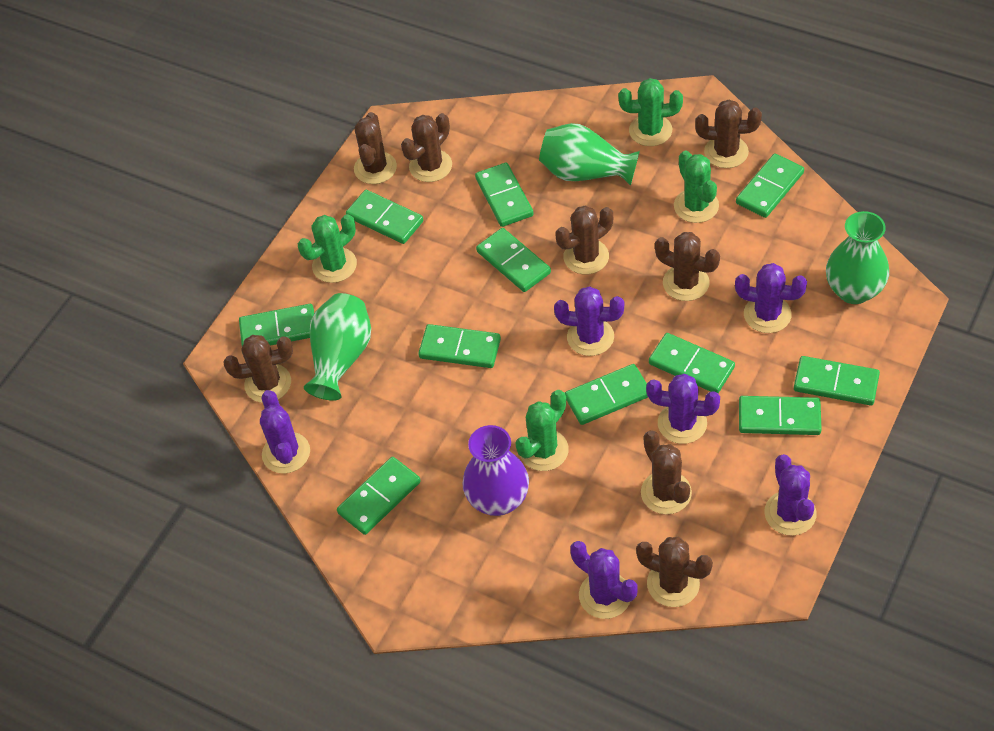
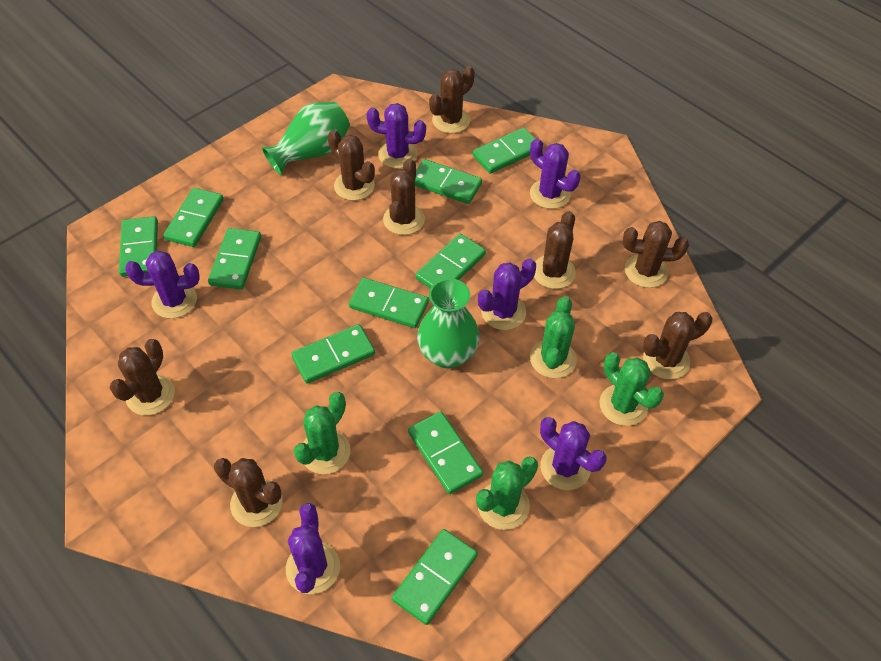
green domino: 11 -> 10
green vase: 3 -> 2
purple vase: 1 -> 0

